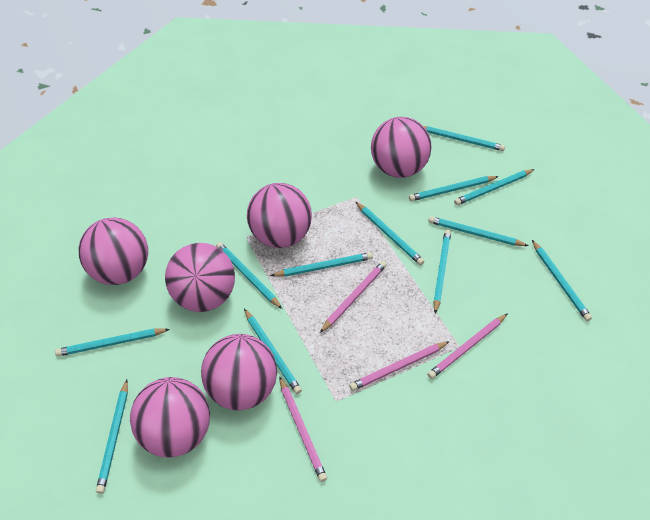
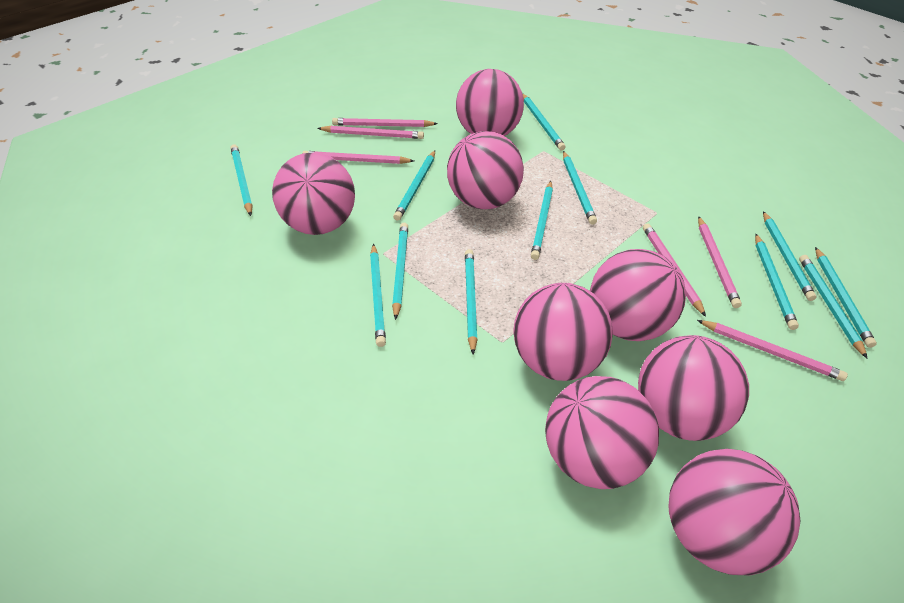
pink ball: 6 -> 8
pink pencil: 4 -> 6

